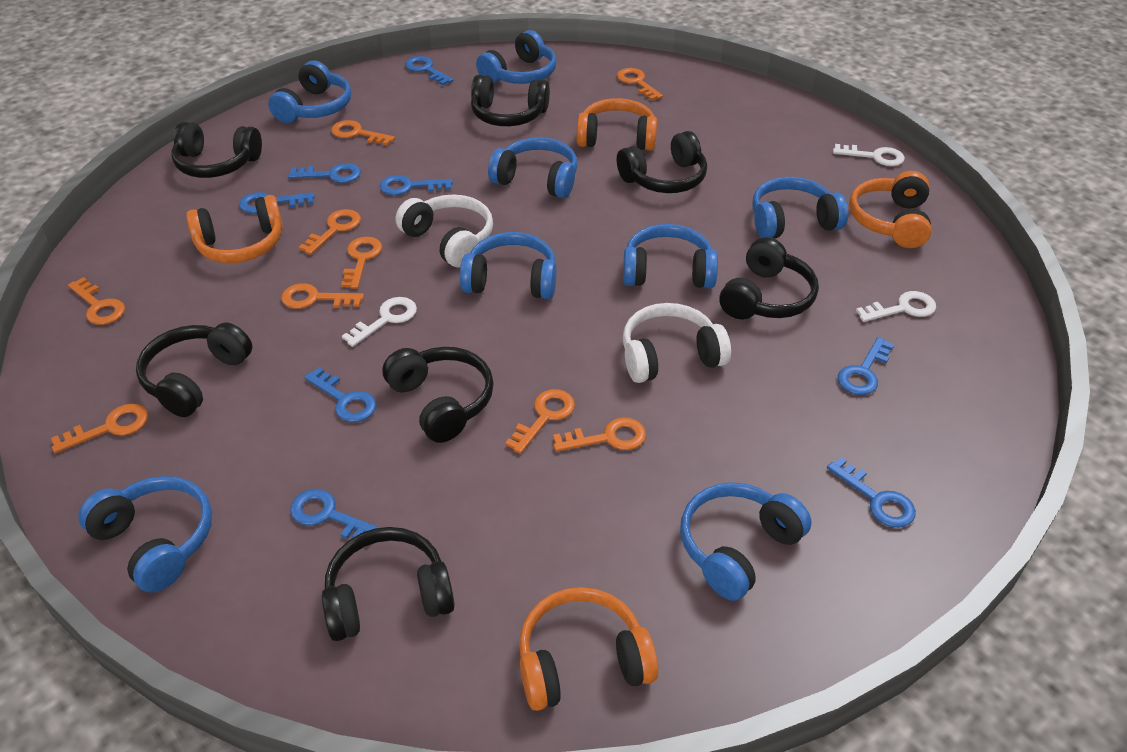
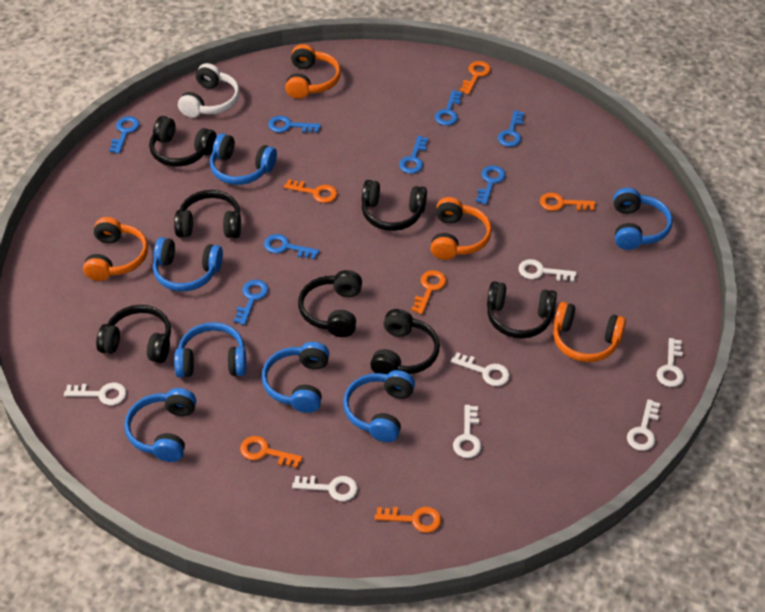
blue headphones: 8 -> 7
orange key: 9 -> 6
white headphones: 2 -> 1
white key: 3 -> 7

